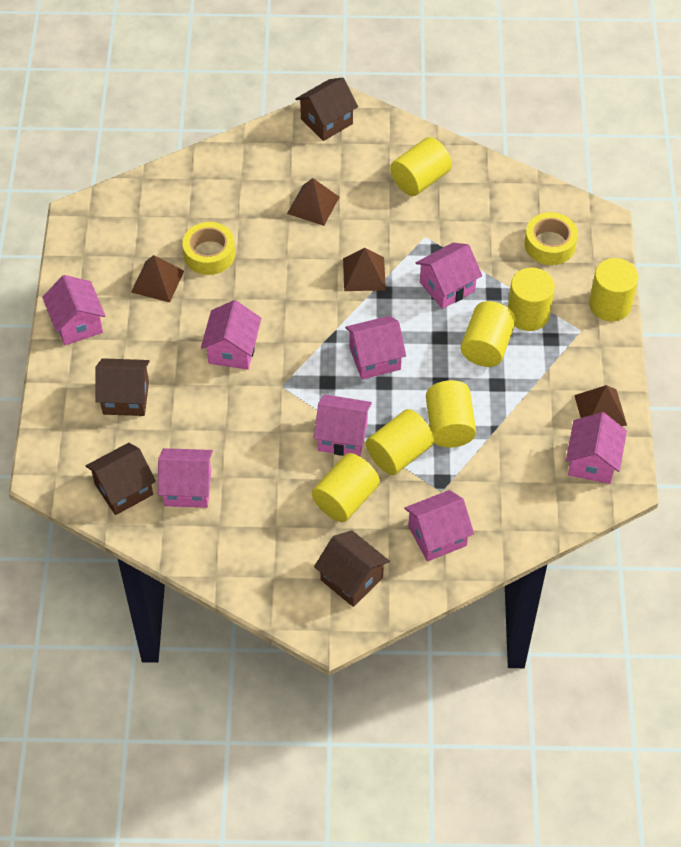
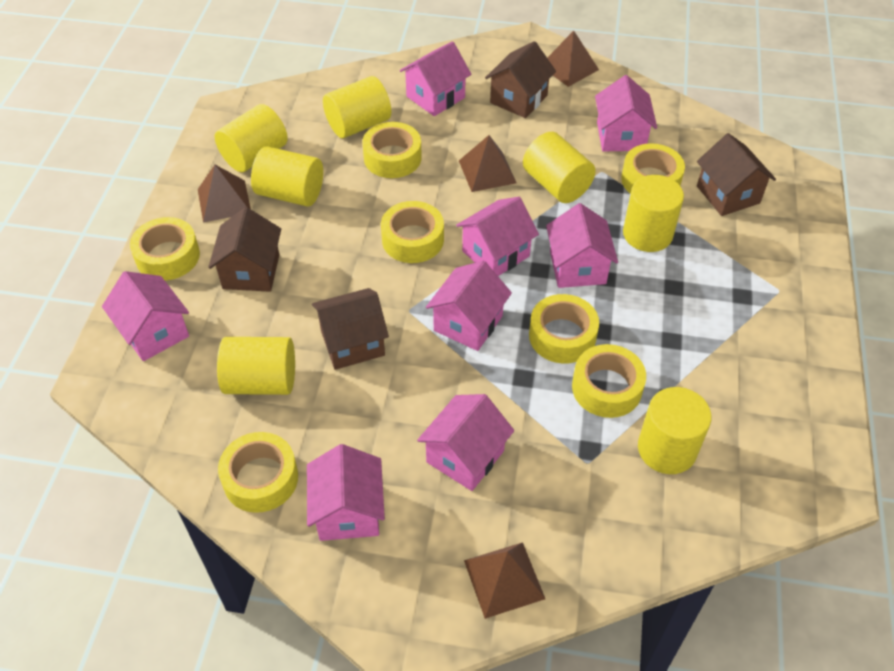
yellow tape: 2 -> 7

